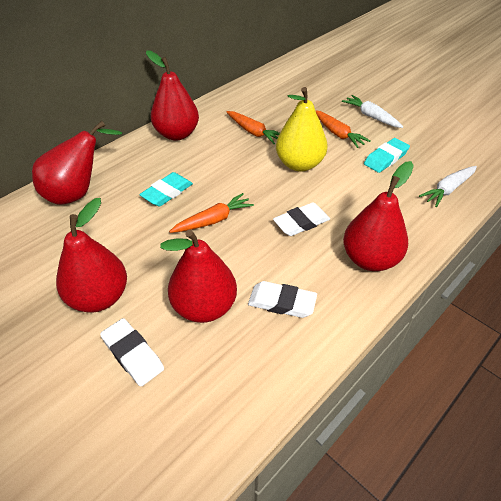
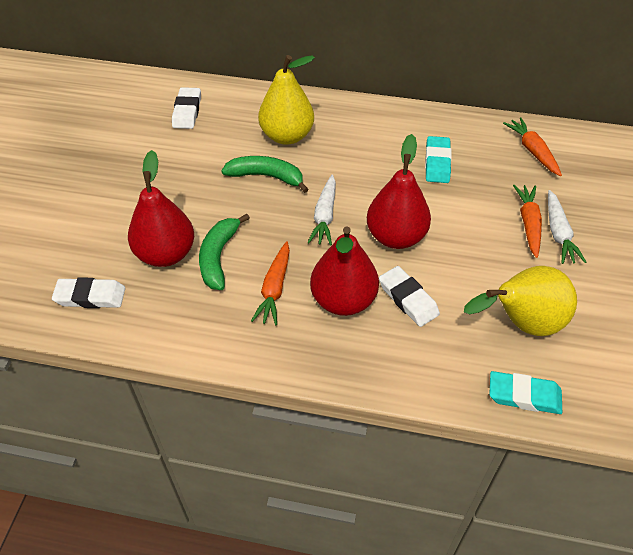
green banana: 0 -> 2
red pear: 5 -> 3
yellow pear: 1 -> 2

